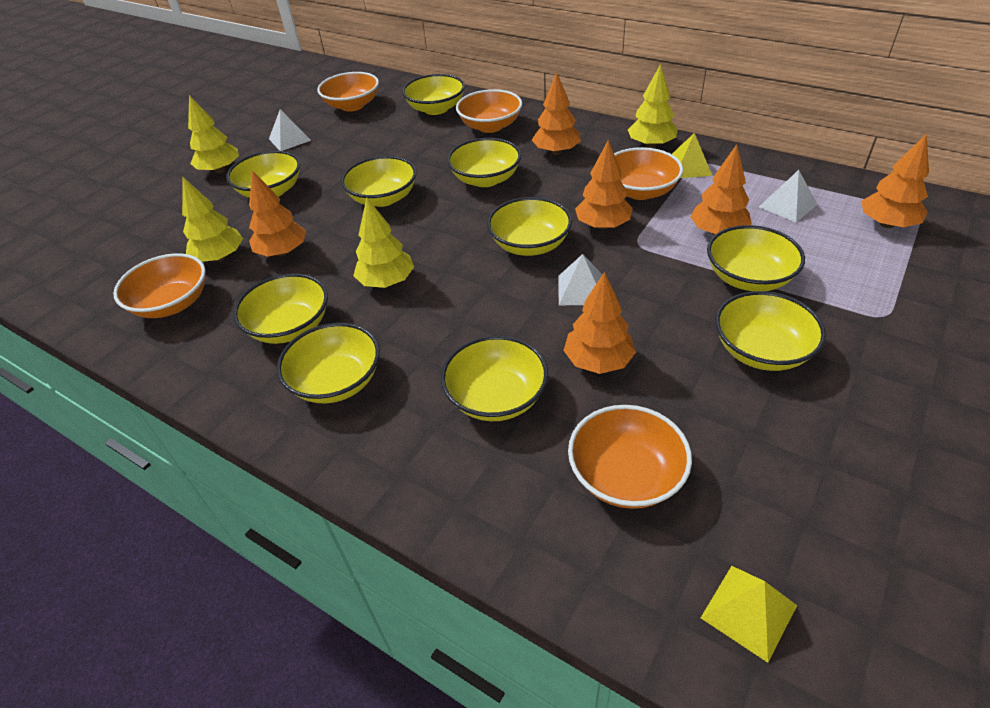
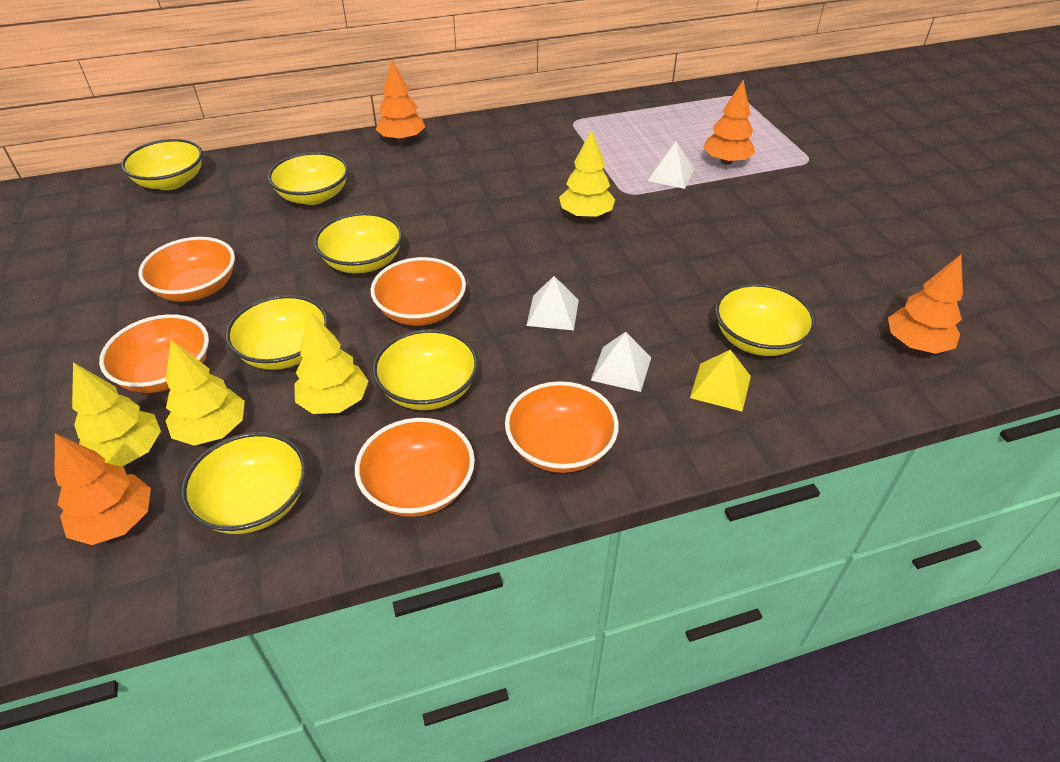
orange tree: 6 -> 4
yellow bowl: 10 -> 7
yellow pyramid: 2 -> 1

